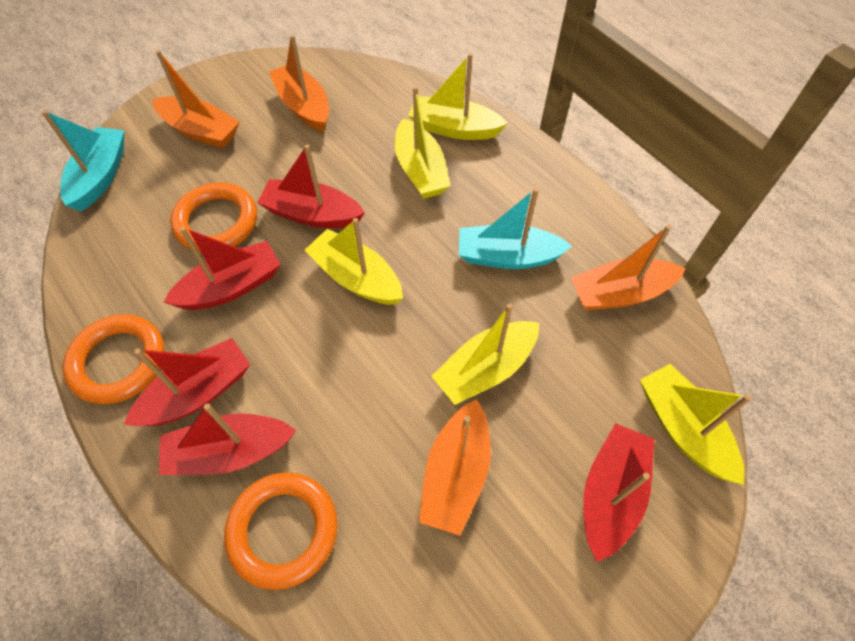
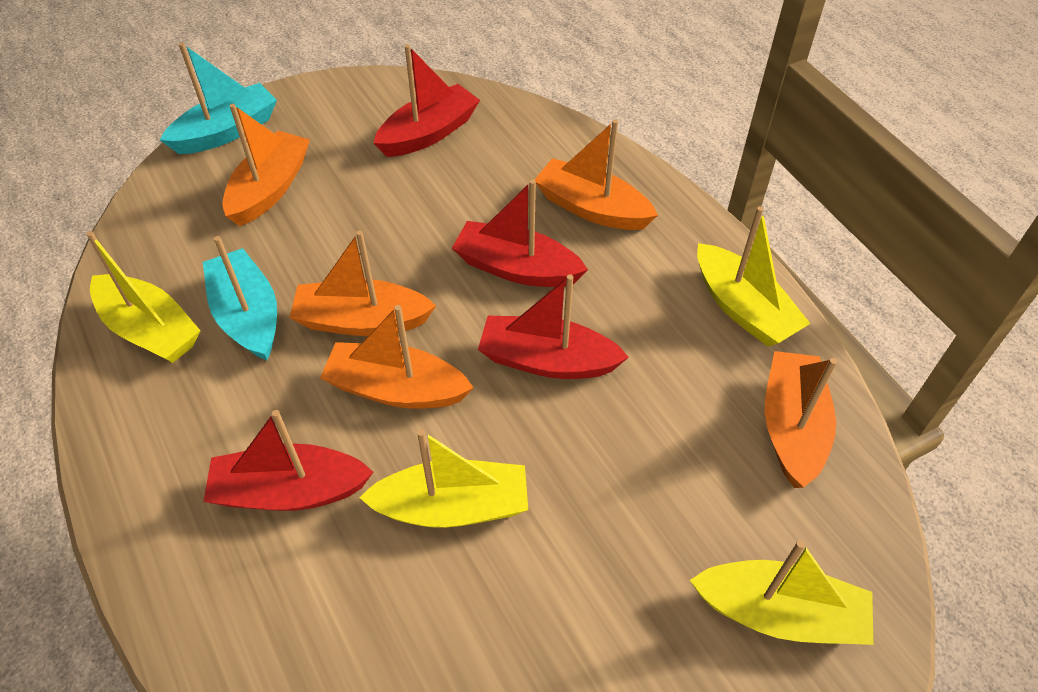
orange boat: 4 -> 5
orange ring: 3 -> 0
red boat: 5 -> 4
yellow boat: 5 -> 4

